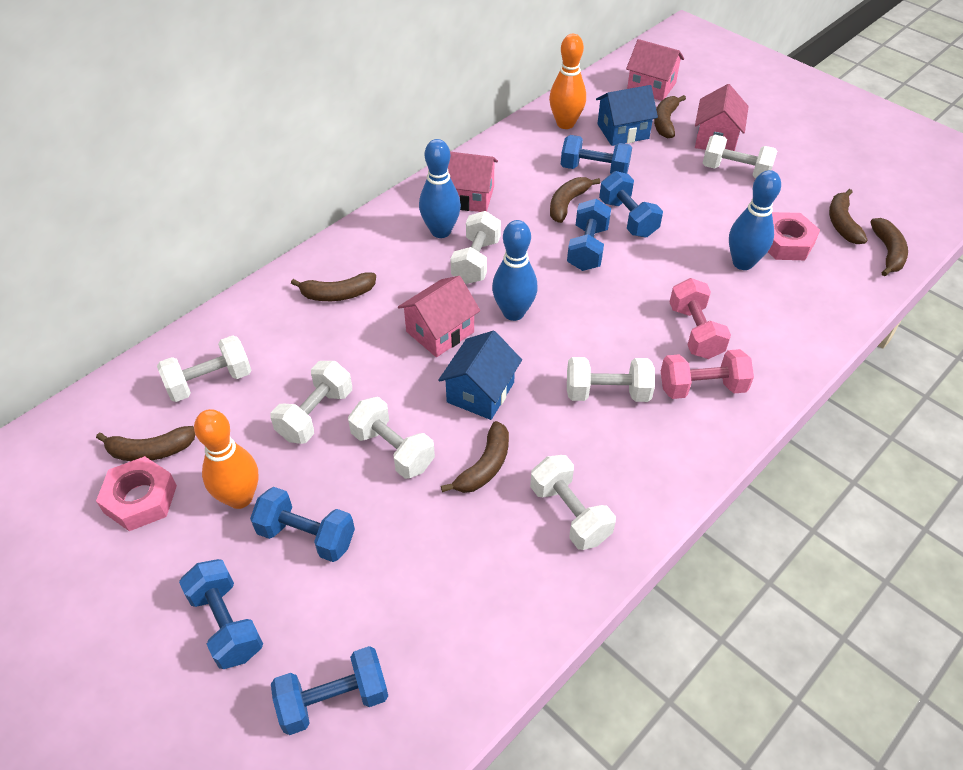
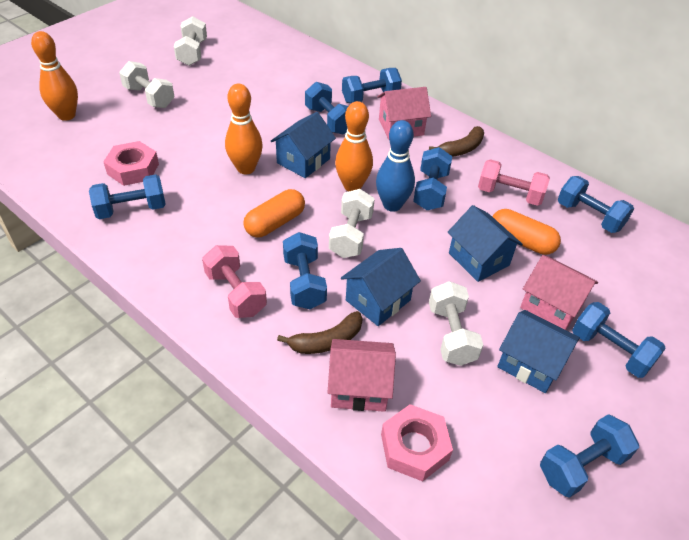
blue bowling pin: 3 -> 1
blue dumbbell: 6 -> 8
blue house: 2 -> 4
brown banana: 7 -> 2
orange bowling pin: 2 -> 3
orange capsule: 0 -> 2
pink house: 4 -> 3
white dumbbell: 7 -> 4

